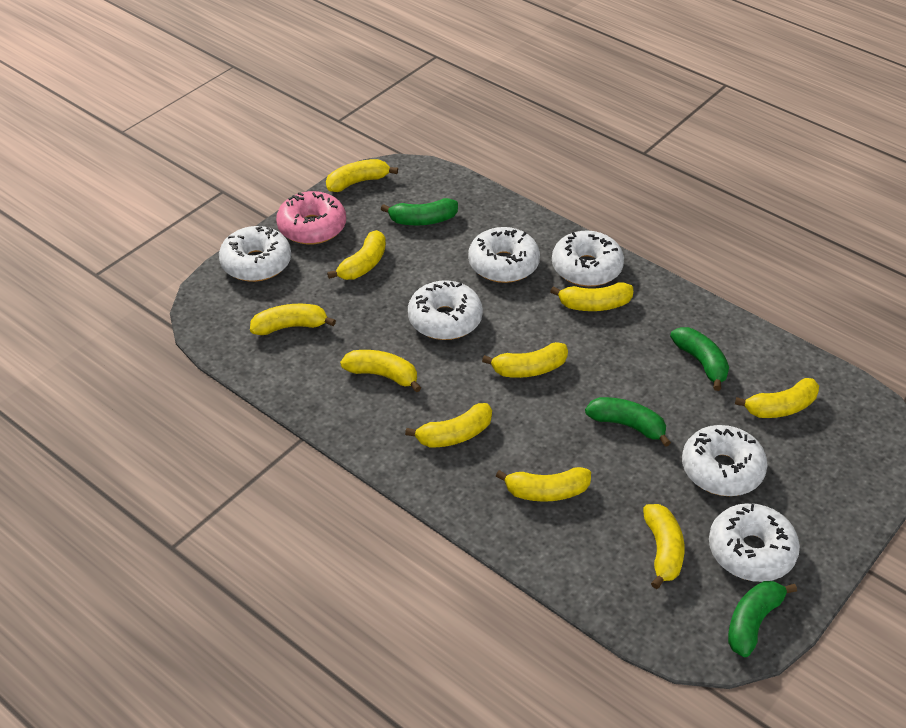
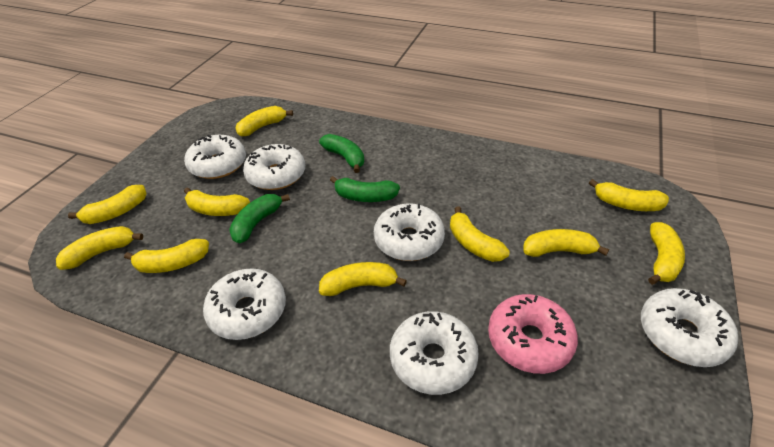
green banana: 4 -> 3

